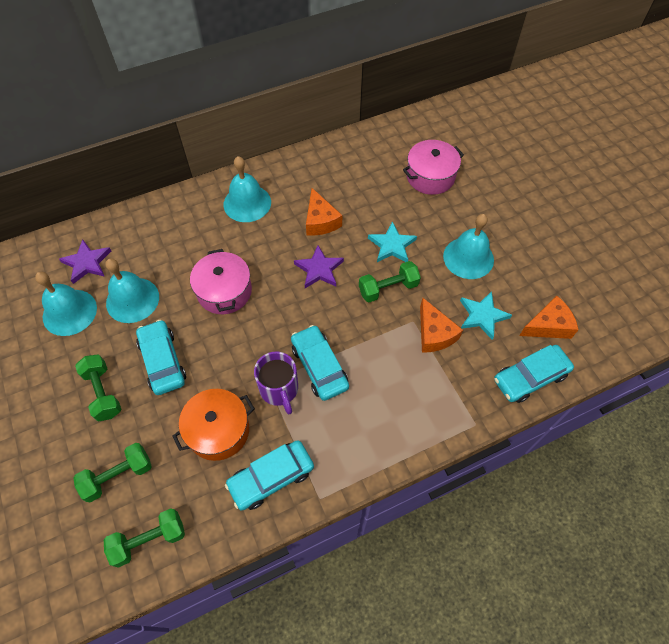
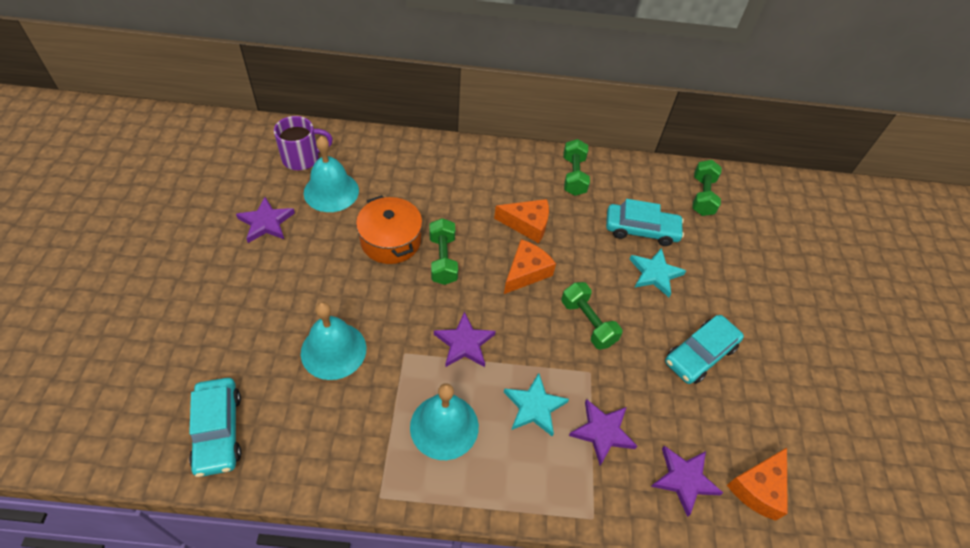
pink pot: 2 -> 0
purple star: 2 -> 4
turquoise bell: 4 -> 3
turquoise car: 4 -> 3

